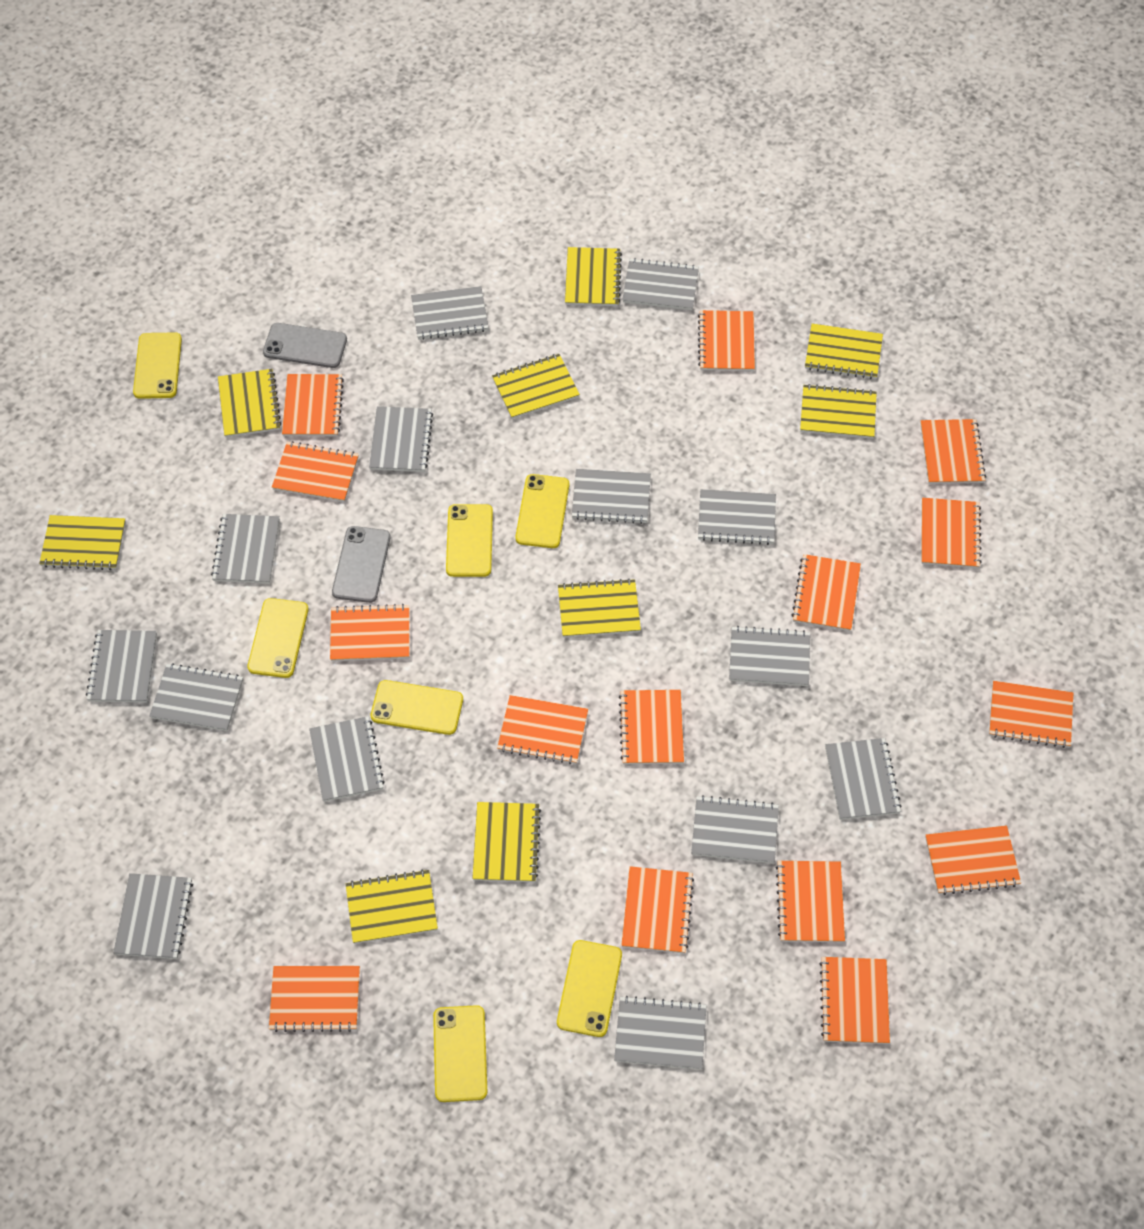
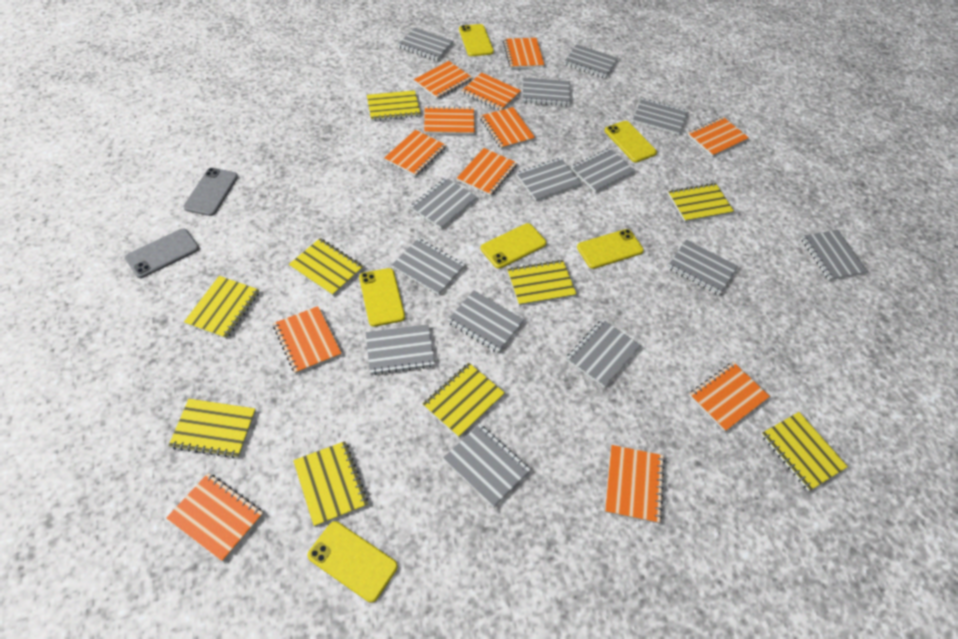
orange notebook: 15 -> 12
yellow phone: 7 -> 6

